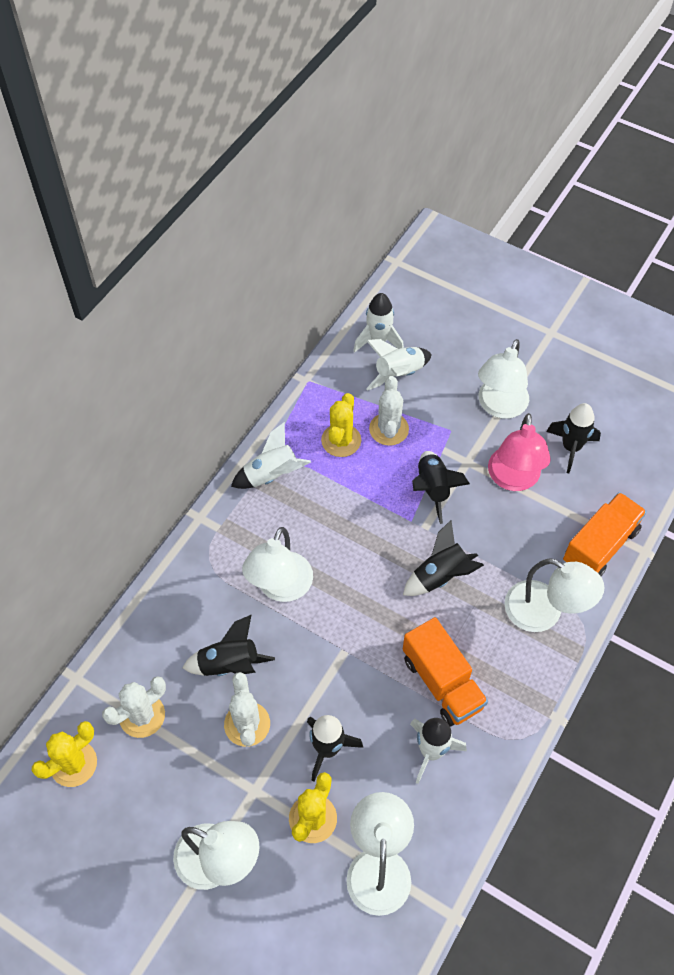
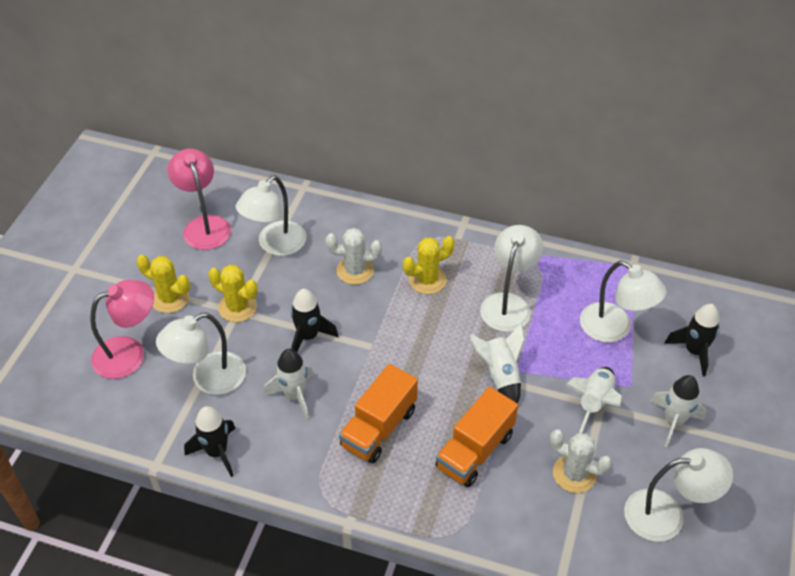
black rocket: 5 -> 3
pink lamp: 1 -> 2
white cactus: 3 -> 2

